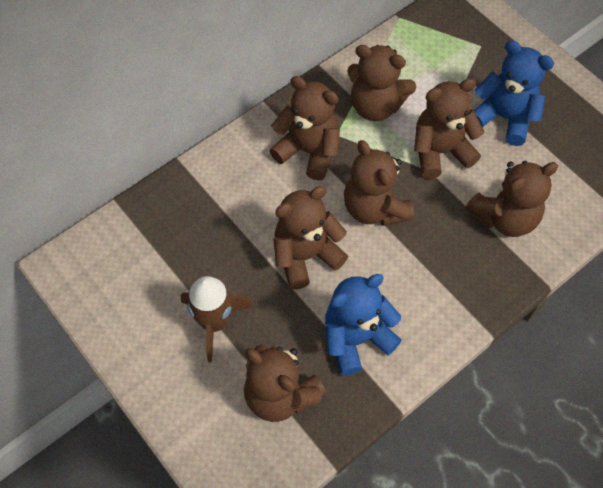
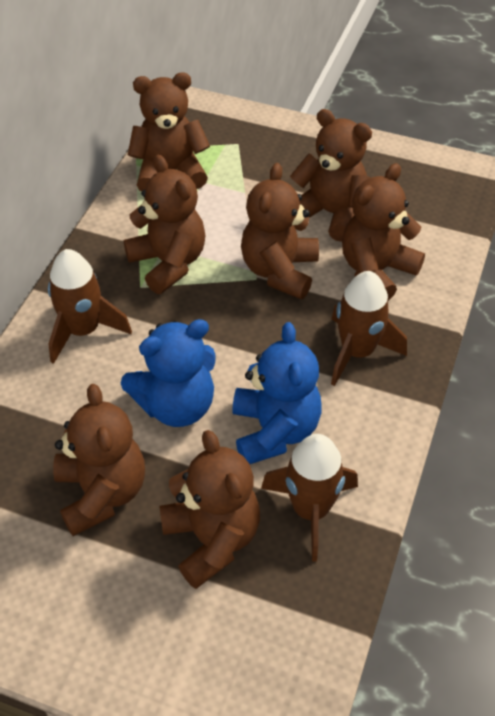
brown rocket: 1 -> 3

